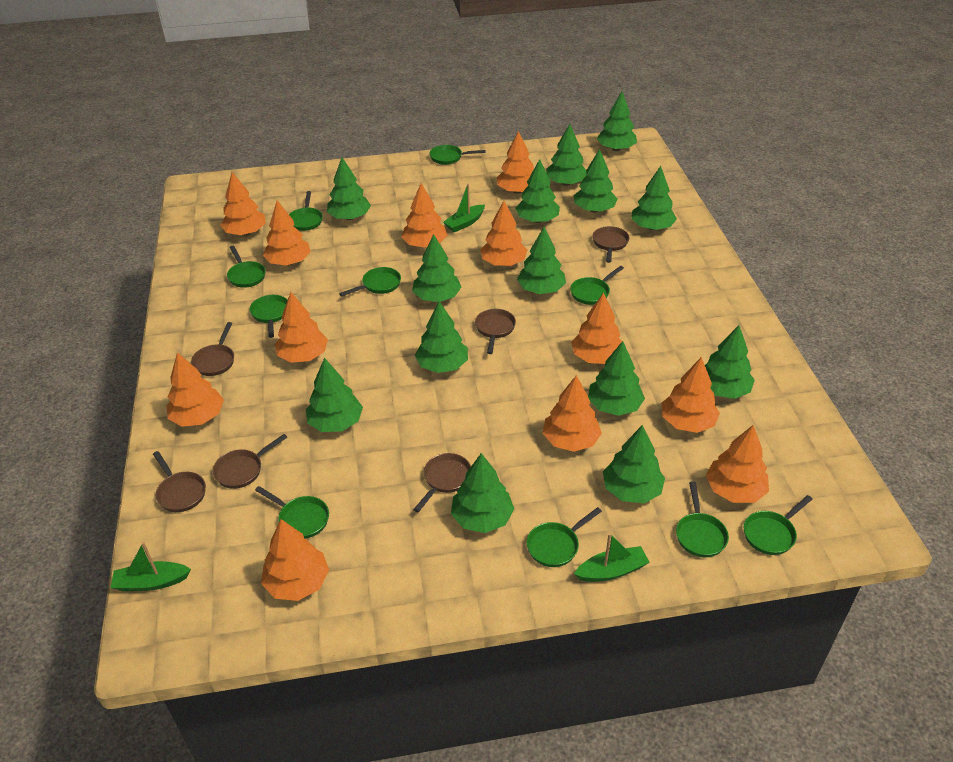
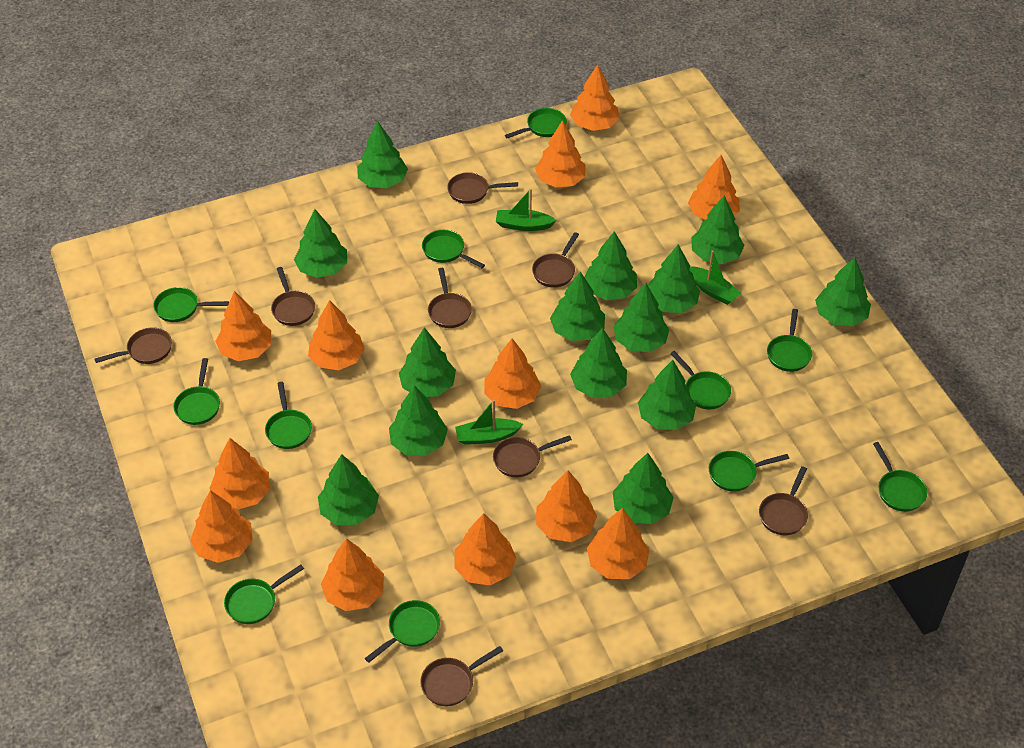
brown pan: 6 -> 8
green pan: 10 -> 11

